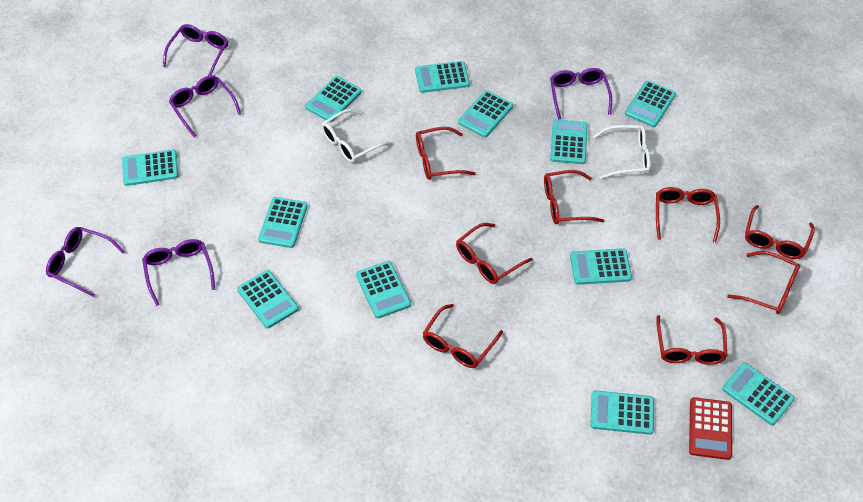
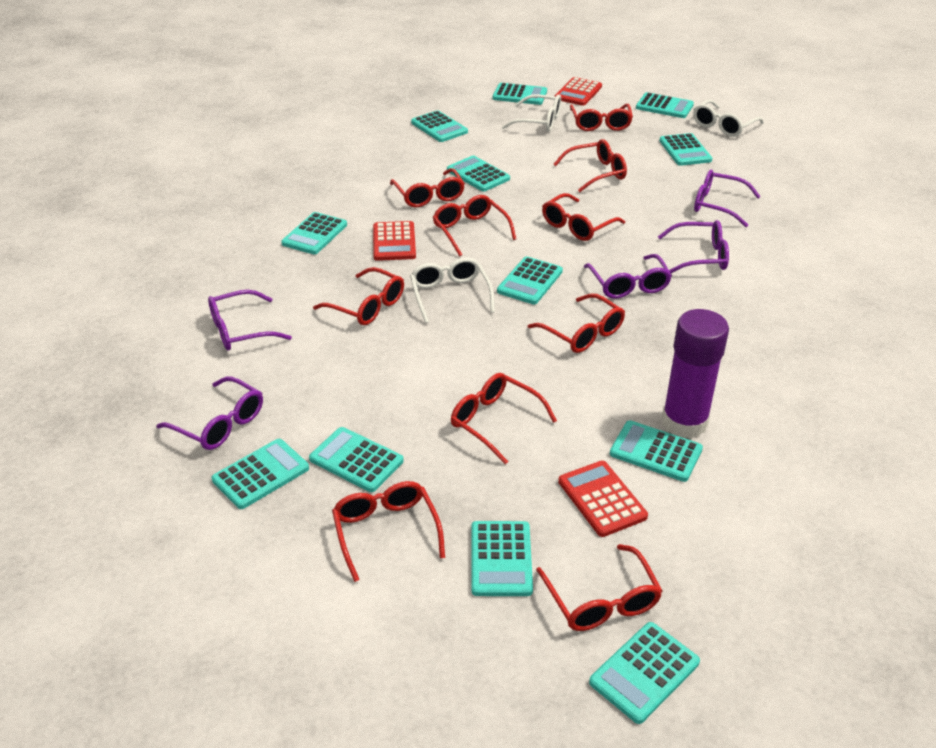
purple glue stick: 0 -> 1
red calculator: 1 -> 3
red glasses: 8 -> 10
white glasses: 2 -> 3

